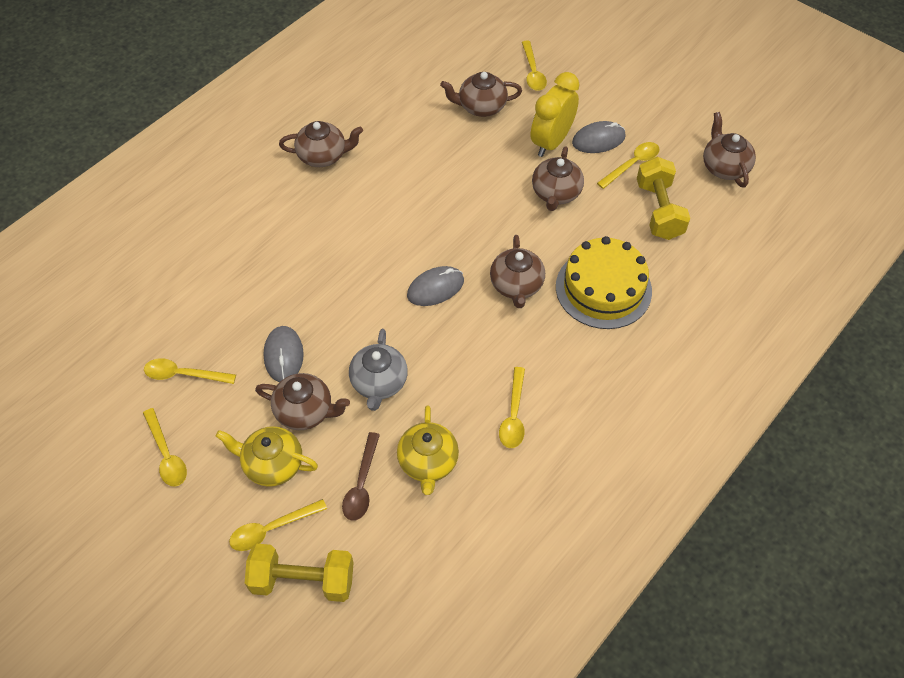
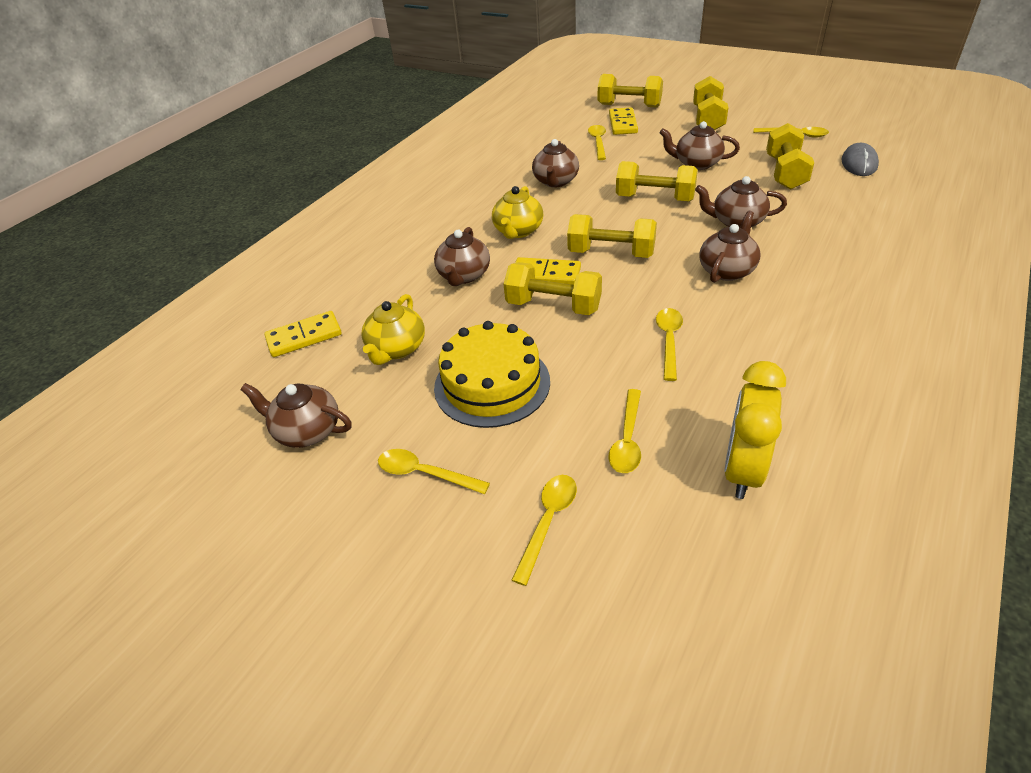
brown spoon: 1 -> 0
grey mouse: 3 -> 1
grey teapot: 1 -> 0
yellow domino: 0 -> 3
yellow dumbbell: 2 -> 6

